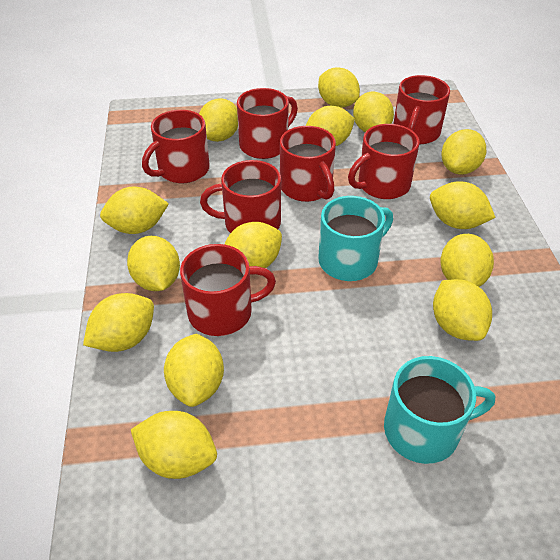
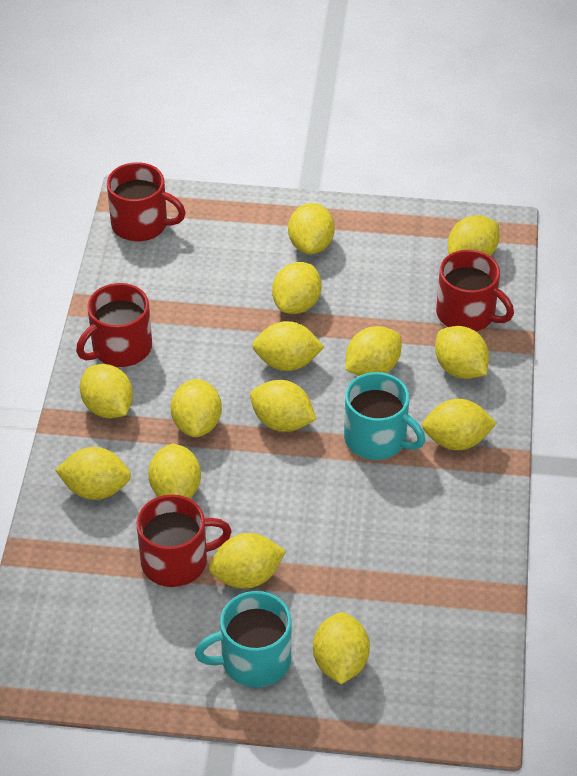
red mug: 7 -> 4

